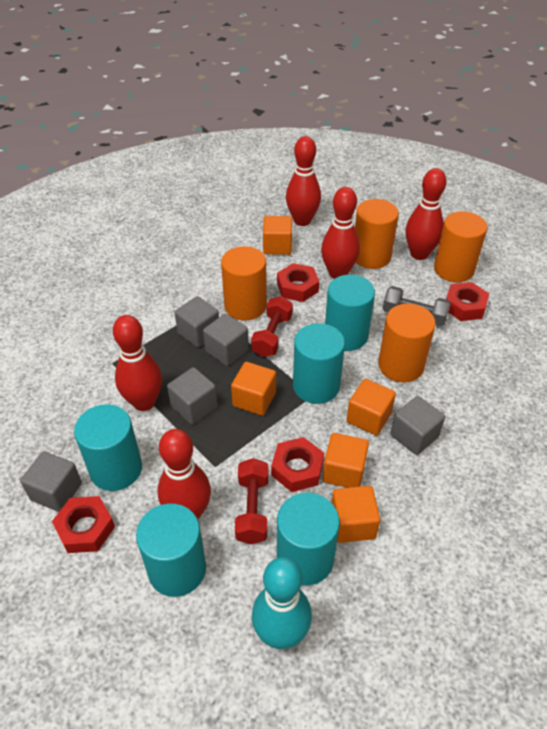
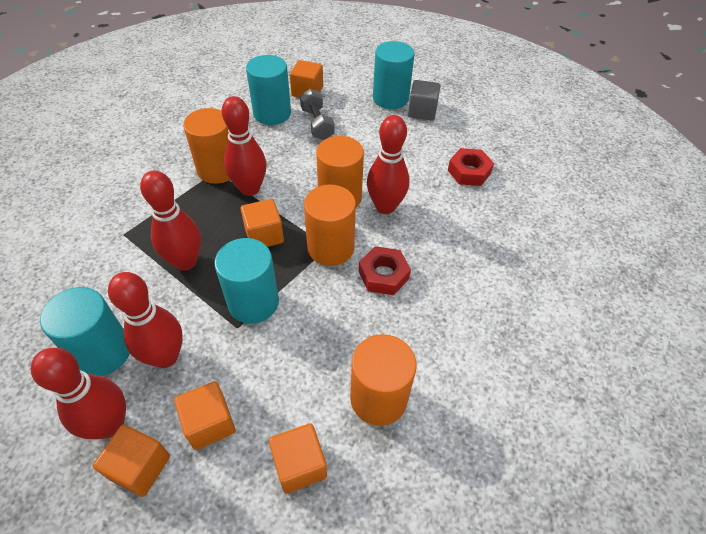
grey cube: 5 -> 1
red dumbbell: 2 -> 0
red nut: 4 -> 2
turquoise bowling pin: 1 -> 0
turquoise cylinder: 5 -> 4

